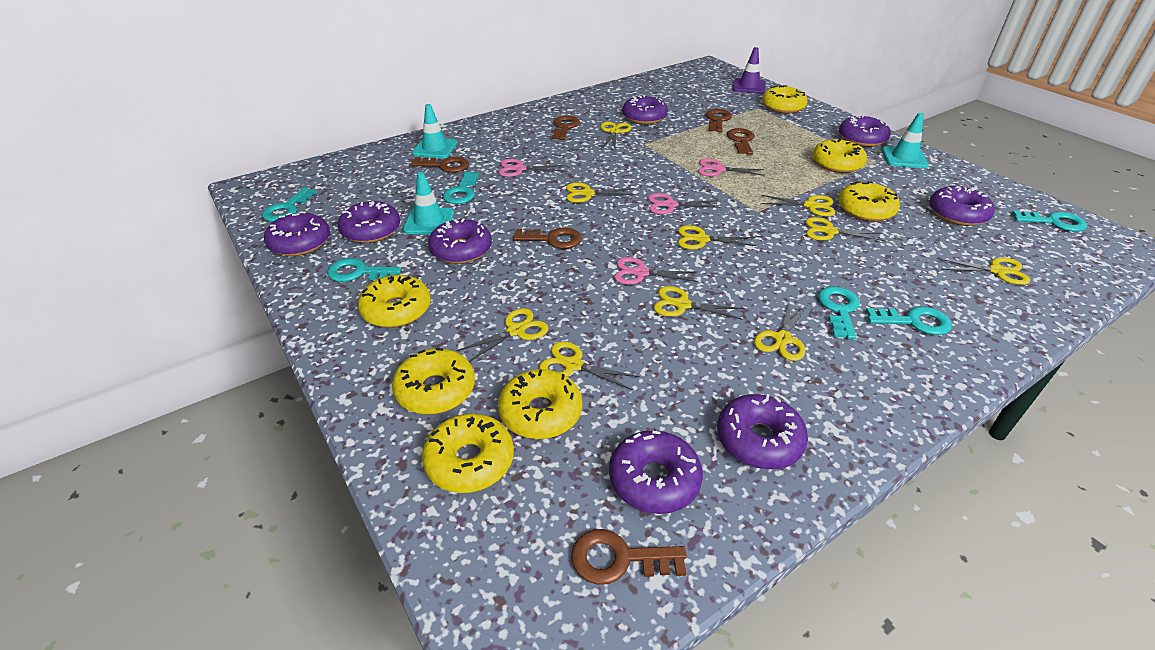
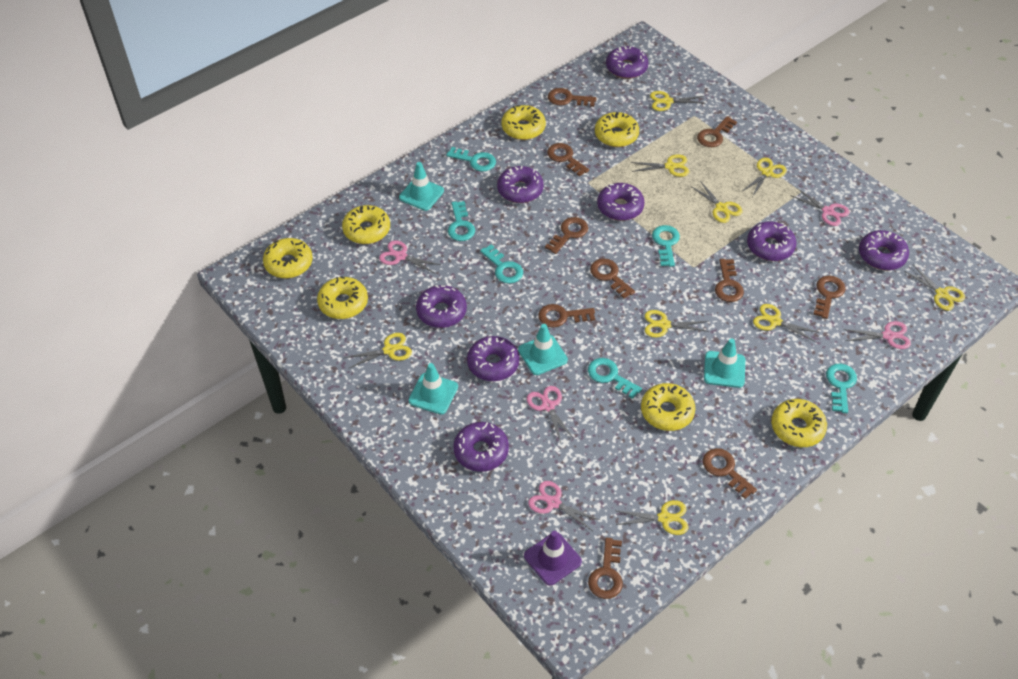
brown key: 6 -> 10
pink scissors: 4 -> 5
turquoise traffic cone: 3 -> 4
yellow scissors: 10 -> 9

